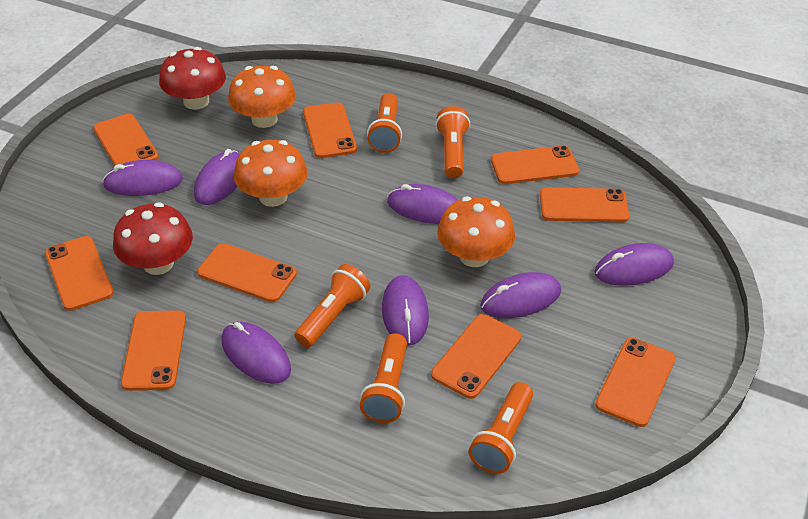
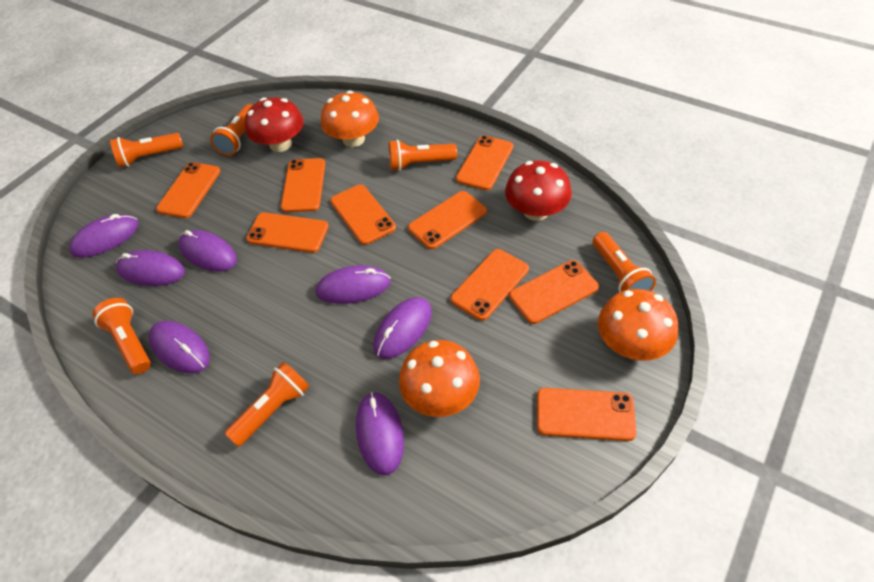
orange flashlight: 5 -> 6

